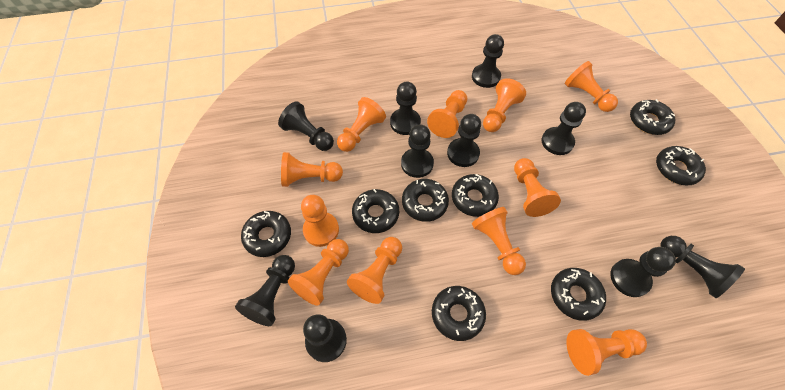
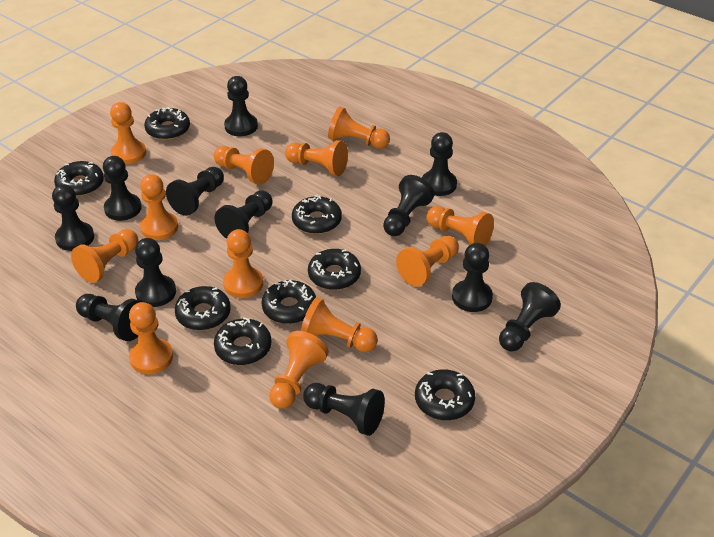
black pawn: 10 -> 12
orange pawn: 11 -> 12

